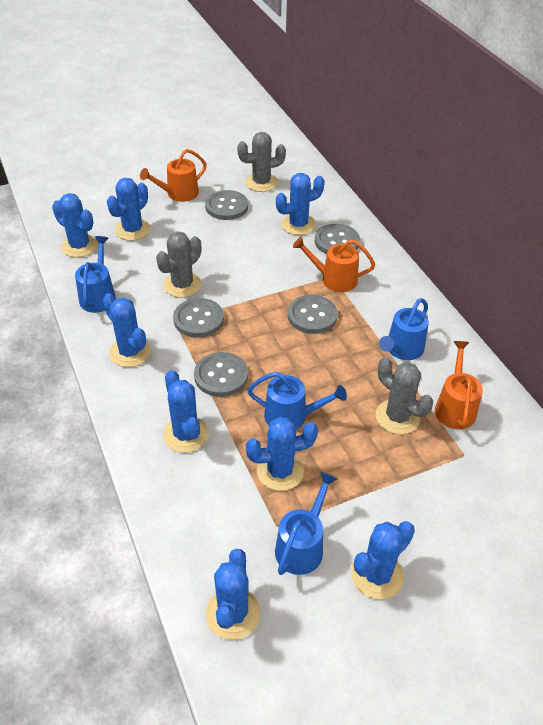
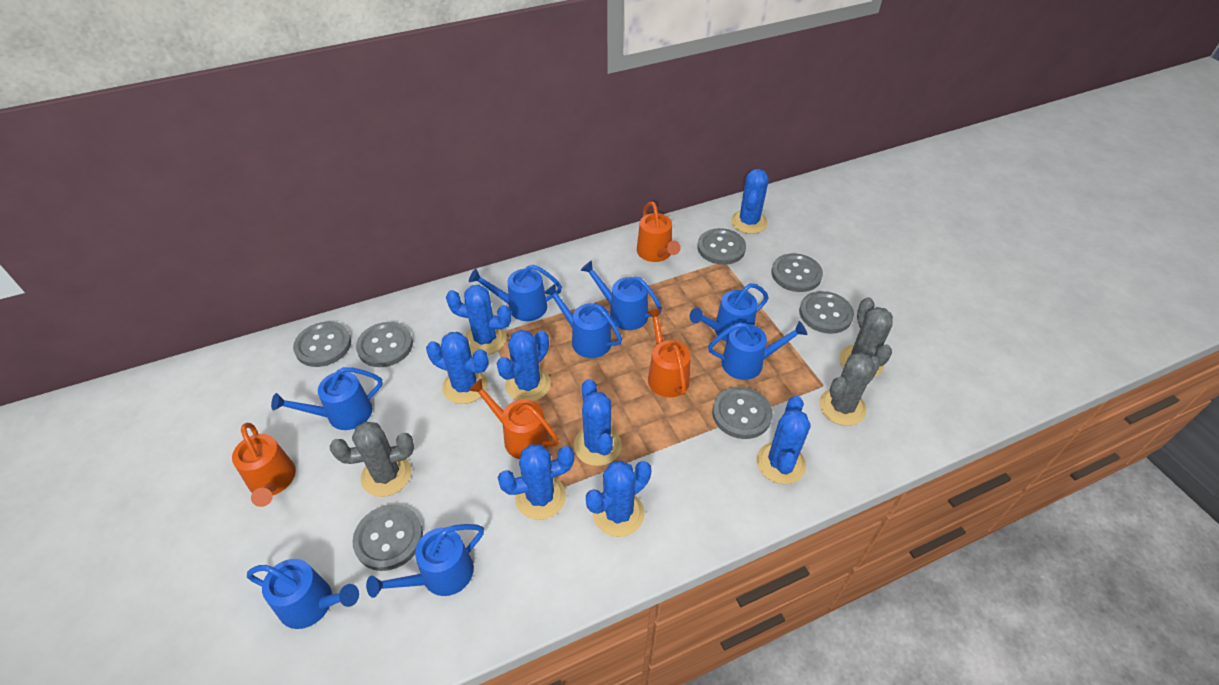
blue watering can: 4 -> 8
grey button: 5 -> 7
orange watering can: 3 -> 4

